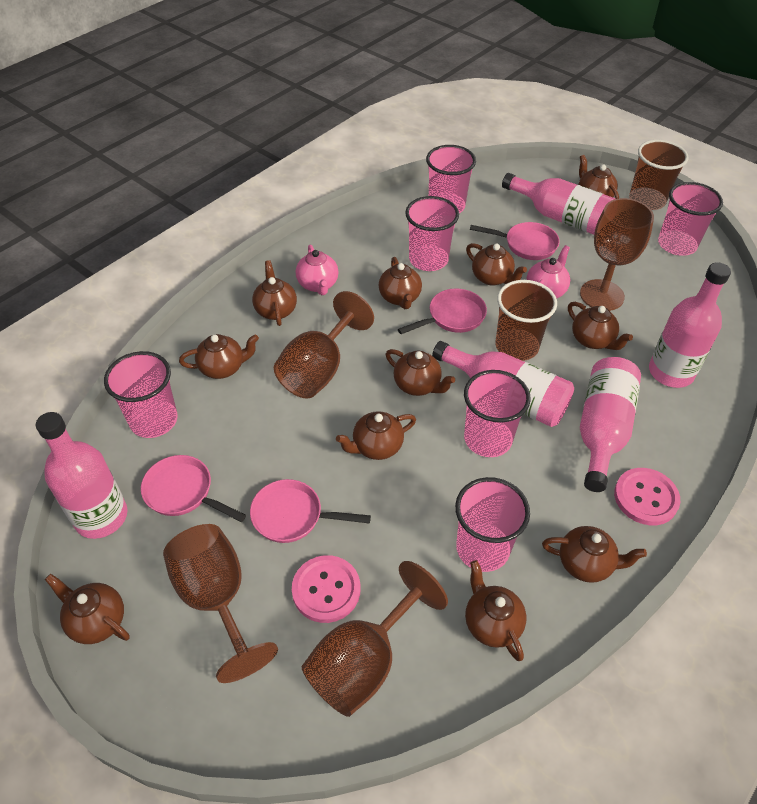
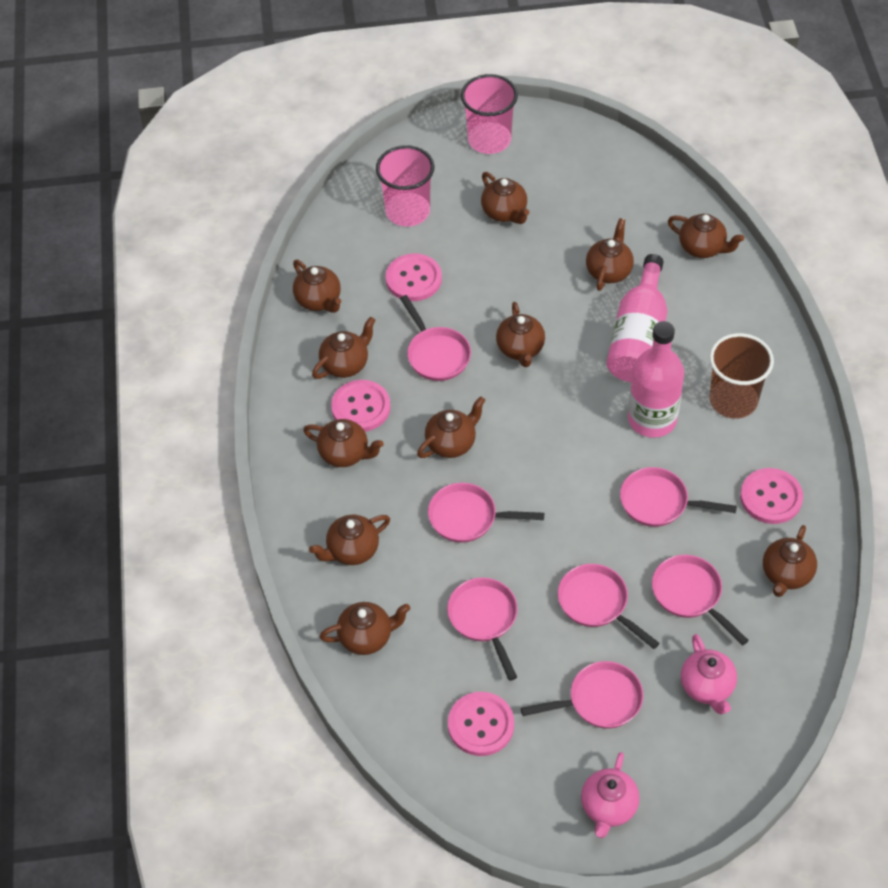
brown cup: 2 -> 1
brown goblet: 4 -> 0
pink bottle: 5 -> 2
pink button: 2 -> 4
pink cup: 6 -> 2
pink pan: 4 -> 7

